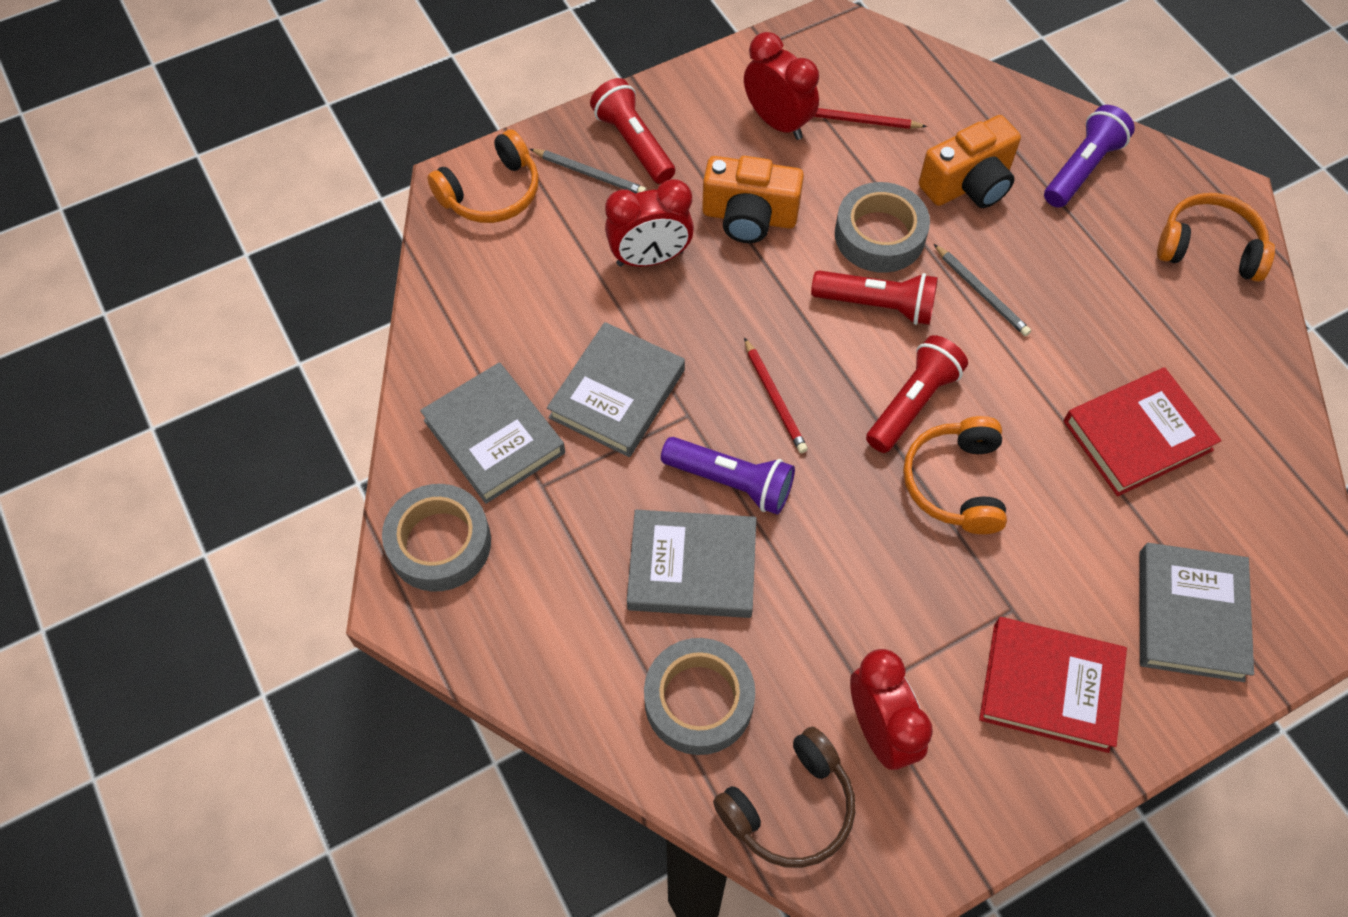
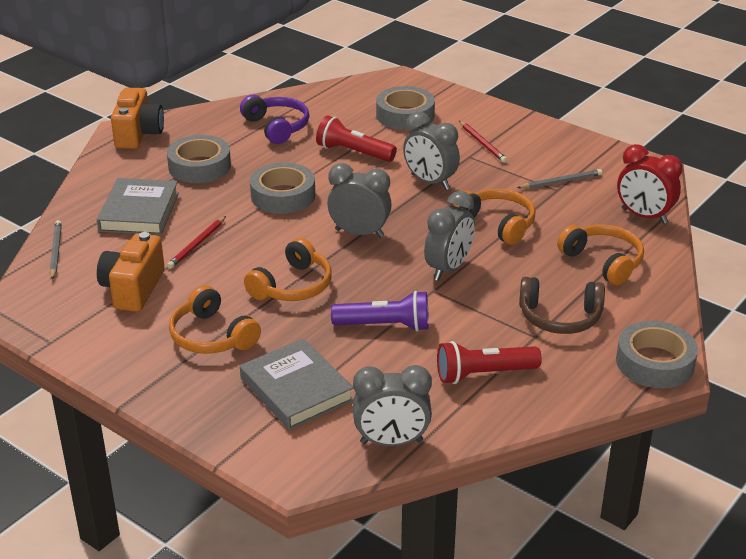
grey book: 4 -> 2
grey clock: 0 -> 4
grey tape: 3 -> 4
orange headphones: 3 -> 4
purple flashlight: 2 -> 1
purple headphones: 0 -> 1
red book: 2 -> 0
red clock: 3 -> 1
red flashlight: 3 -> 2

